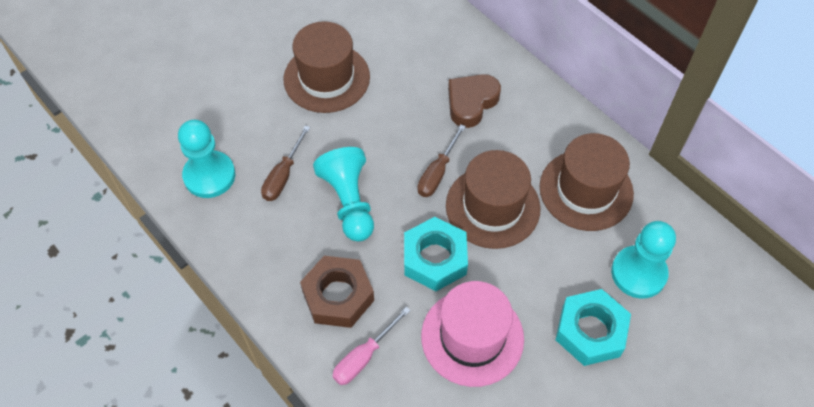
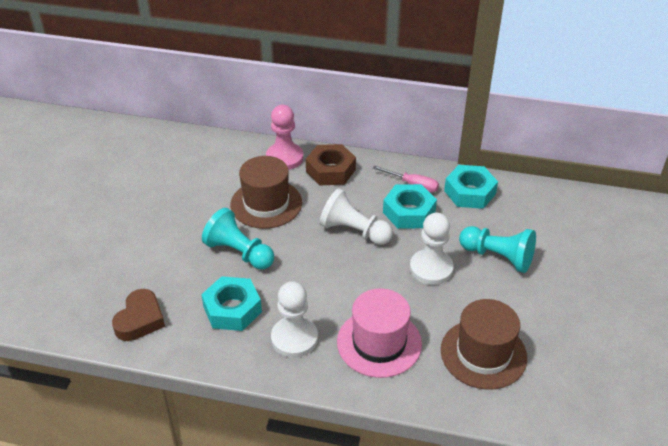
brown hat: 3 -> 2
brown screwdriver: 2 -> 0
pink pawn: 0 -> 1
turquoise nut: 2 -> 3
turquoise pawn: 3 -> 2
white pawn: 0 -> 3

